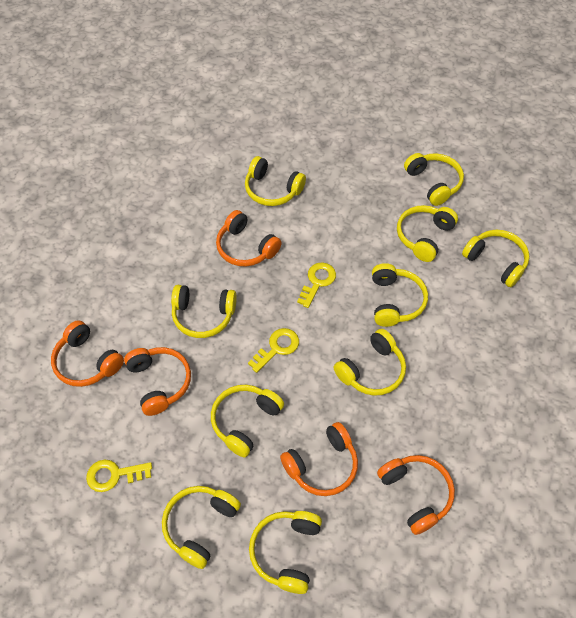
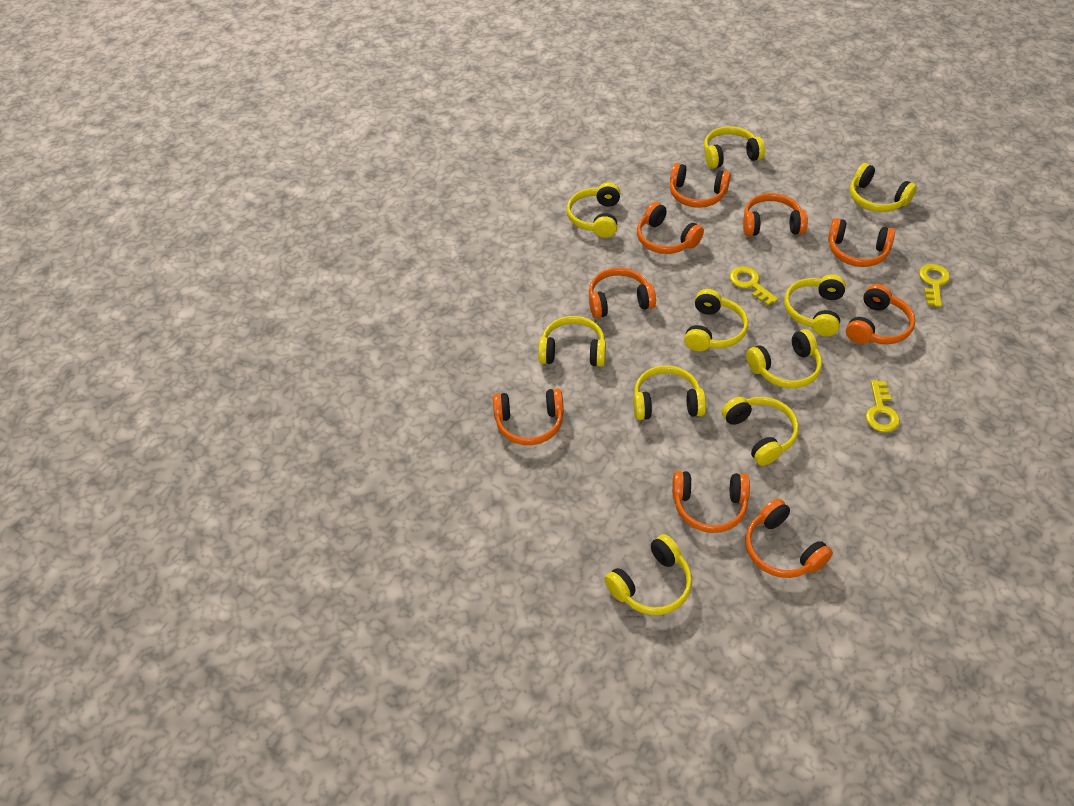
orange headphones: 5 -> 9

